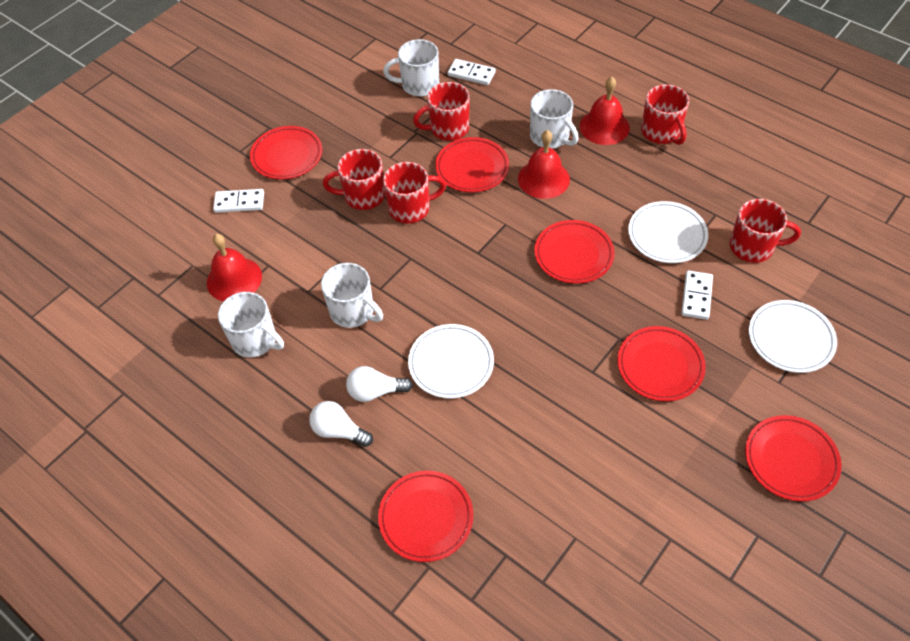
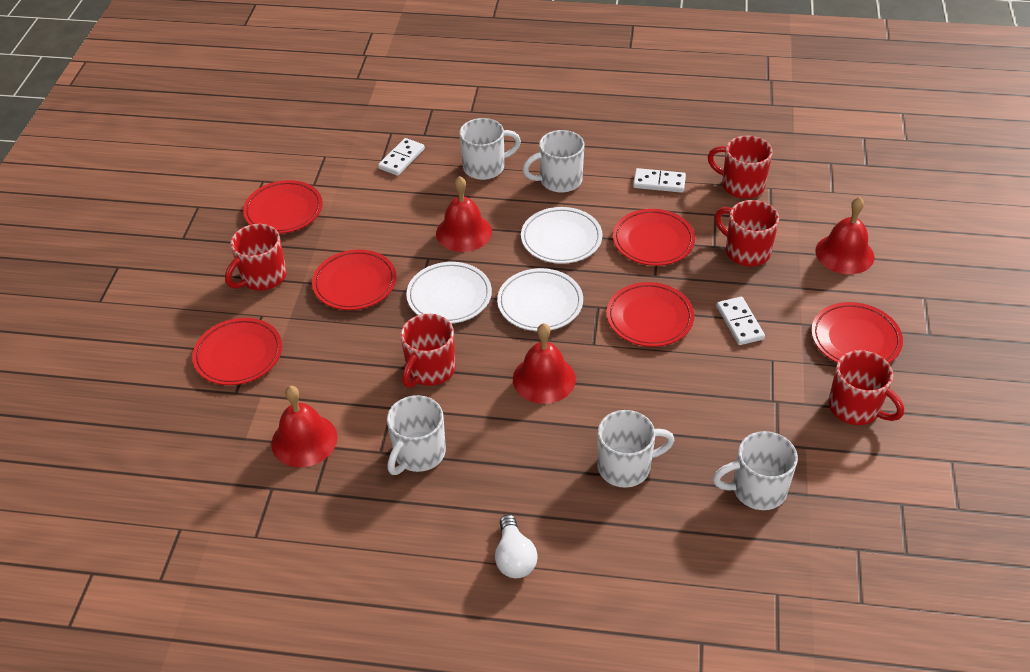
red bell: 3 -> 4
white light bulb: 2 -> 1
white mug: 4 -> 5

